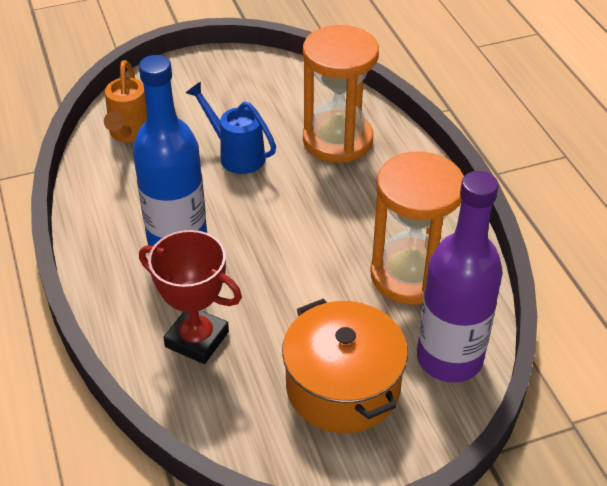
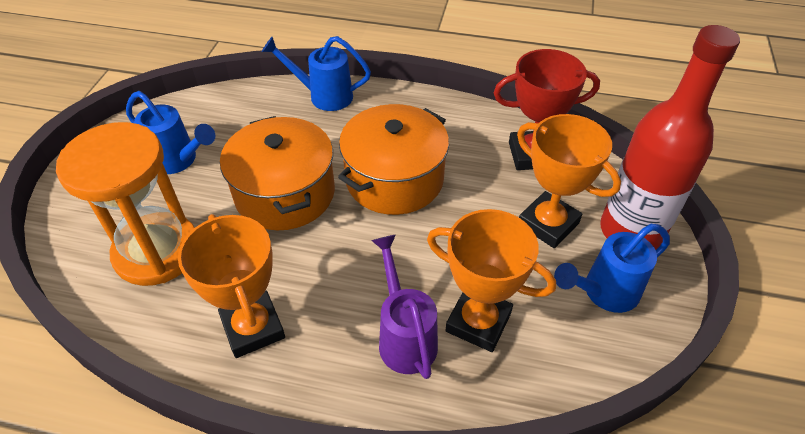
blue bottle: 1 -> 0
blue watering can: 1 -> 3
orange hourglass: 2 -> 1
orange pot: 1 -> 2
orange trophy: 0 -> 3
orange watering can: 1 -> 0
purple bottle: 1 -> 0
purple watering can: 0 -> 1
red bottle: 0 -> 1

